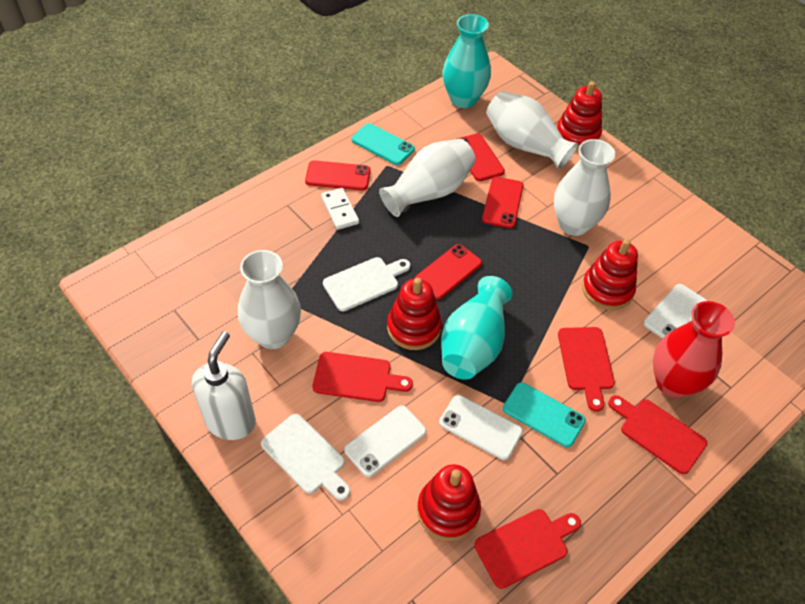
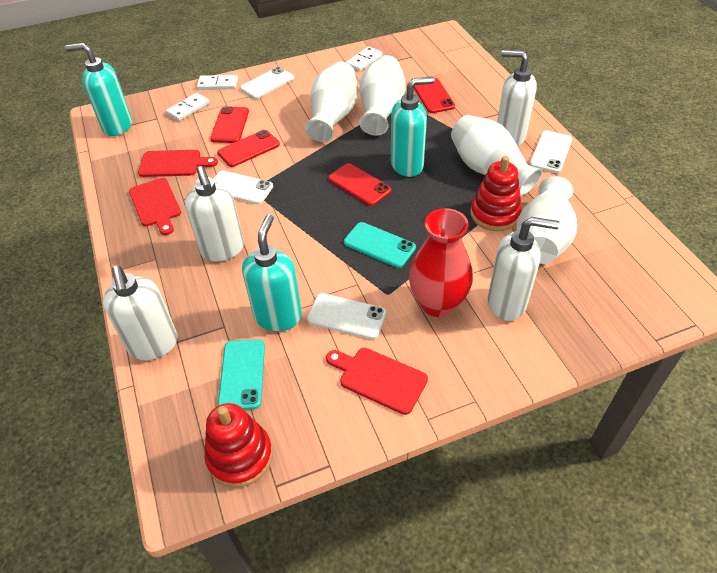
red cutting board: 4 -> 3
red stacking toy: 4 -> 2
turquoise soap dispenser: 0 -> 3
turquoise vase: 2 -> 0
white cutting board: 2 -> 0
white domino: 1 -> 3
white phone: 3 -> 4
white soap dispenser: 1 -> 4

